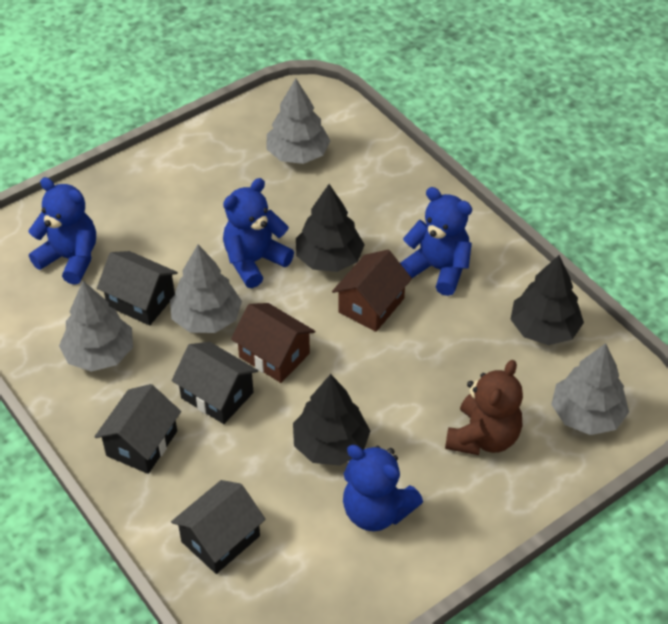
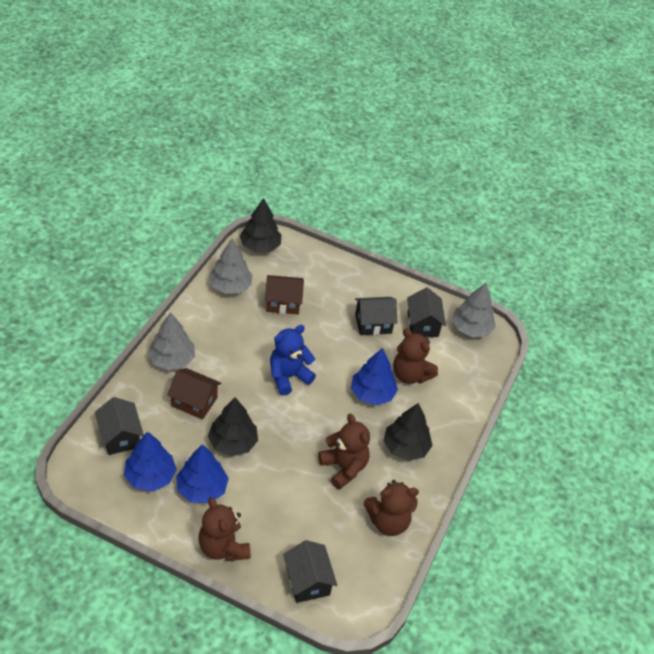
blue teddy bear: 4 -> 1
blue tree: 0 -> 3
brown teddy bear: 1 -> 4
grey tree: 4 -> 3

